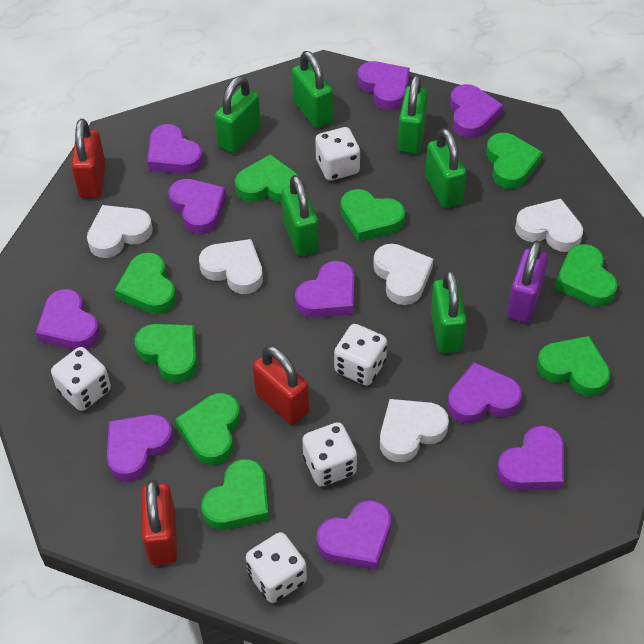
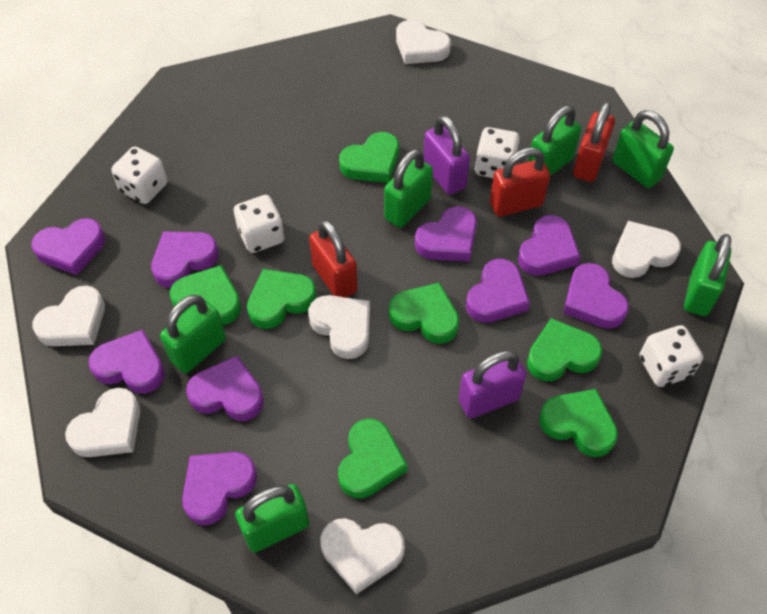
green heart: 9 -> 7
purple heart: 10 -> 9
purple padlock: 1 -> 2
white dice: 5 -> 4
white heart: 5 -> 6

